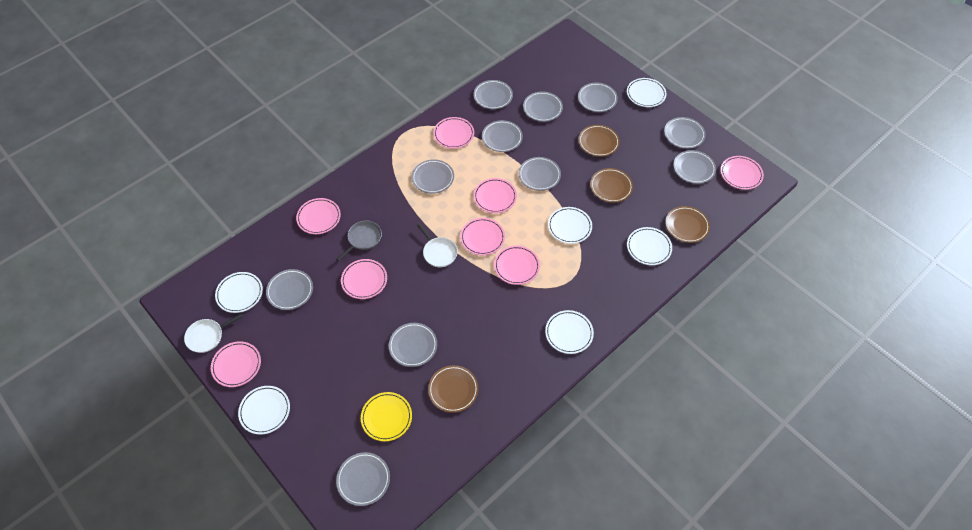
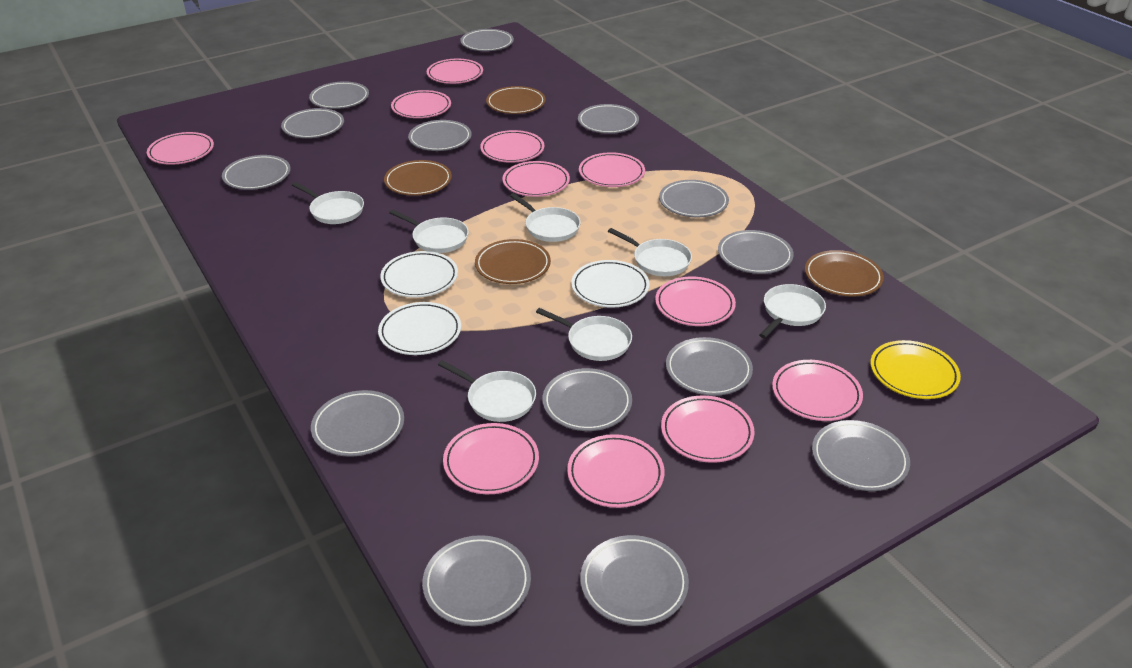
grey pan: 1 -> 0
grey plate: 11 -> 14
pink plate: 8 -> 11
white pan: 2 -> 7
white plate: 6 -> 3

